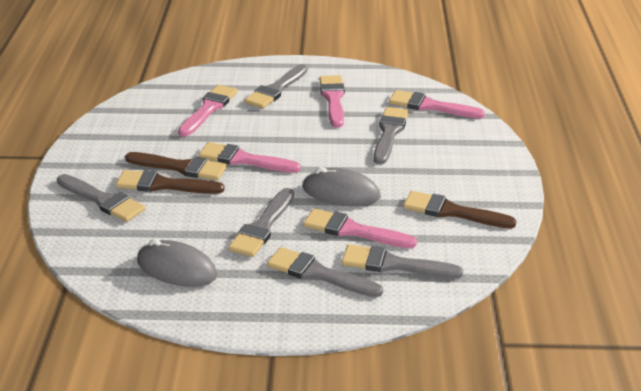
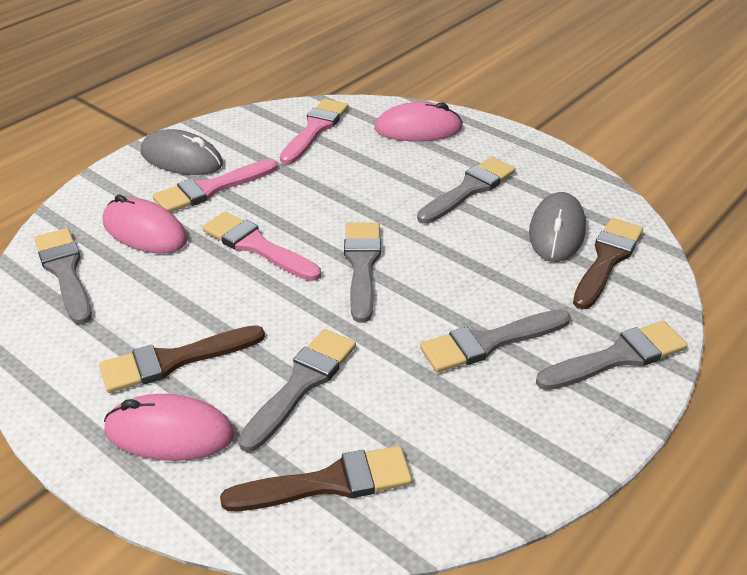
pink brush: 5 -> 3
pink mouse: 0 -> 3

